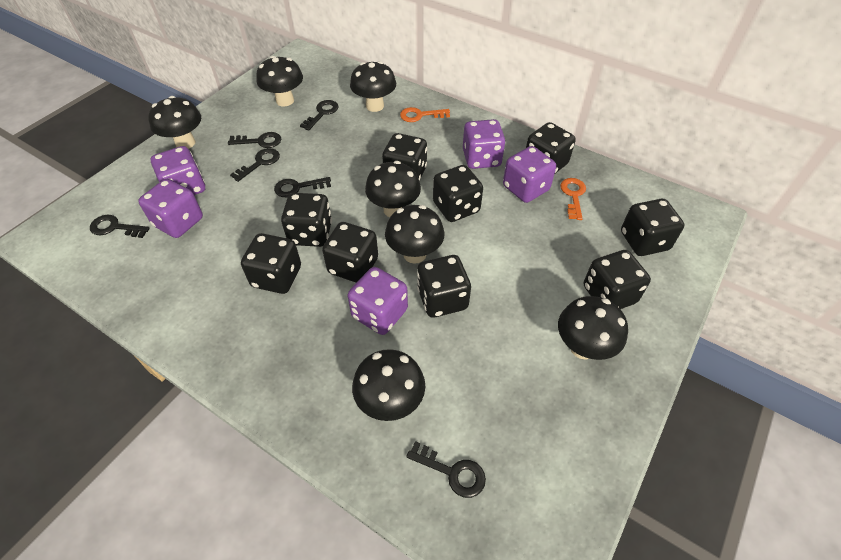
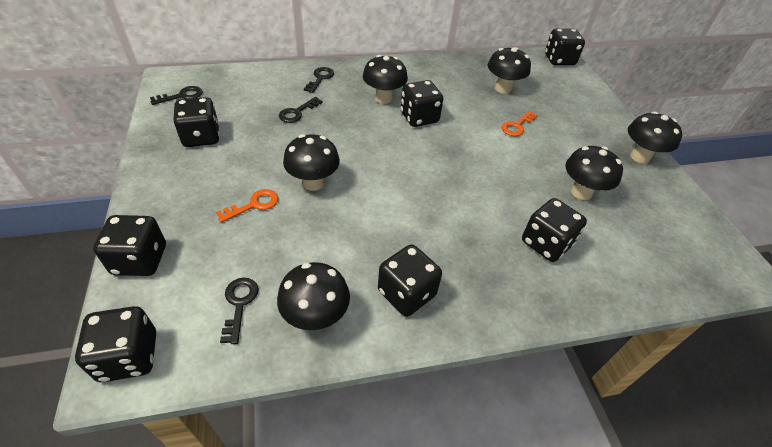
black dice: 9 -> 7
black key: 6 -> 4
black mushroom: 7 -> 6
purple dice: 5 -> 0

